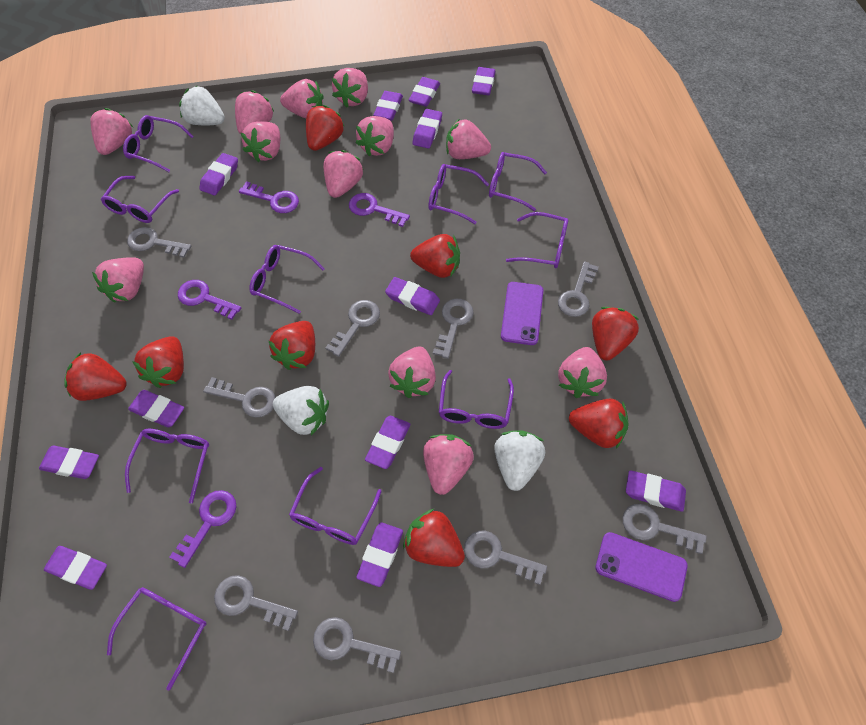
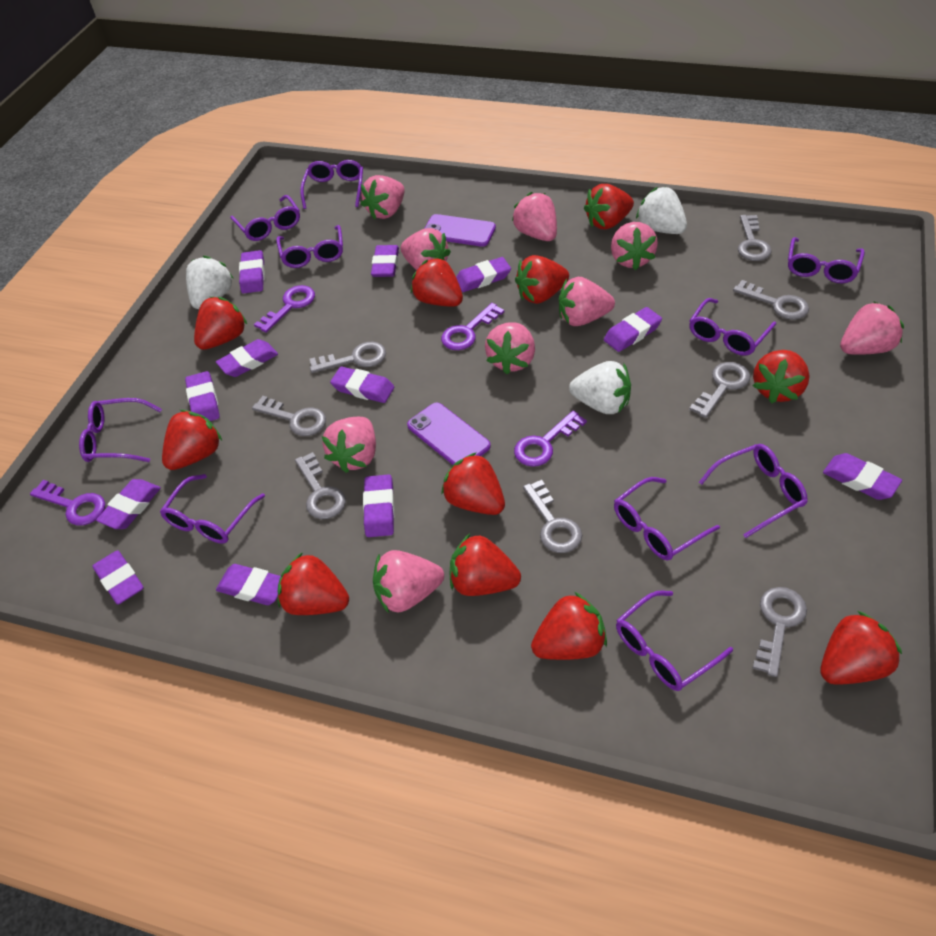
grey key: 9 -> 8
pink strawberry: 12 -> 9
red strawberry: 8 -> 11

